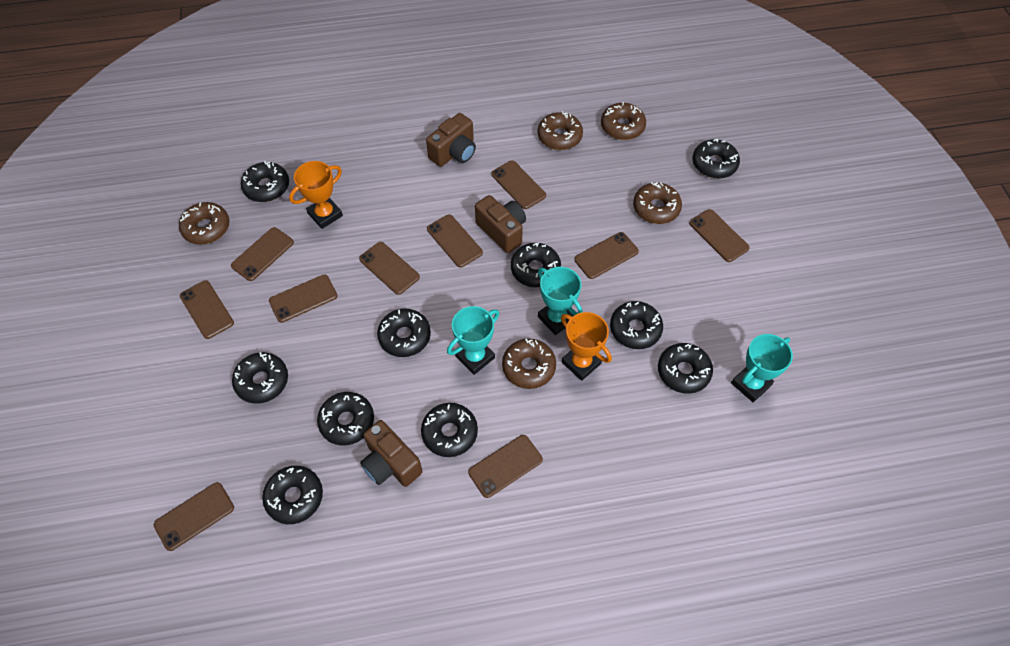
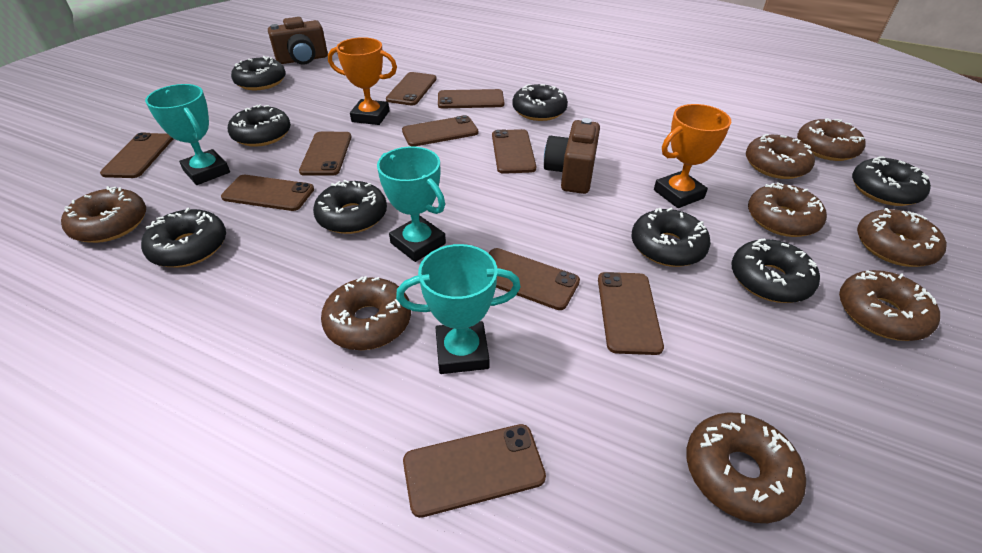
black donut: 10 -> 8
brown camera: 3 -> 2
brown donut: 5 -> 8

